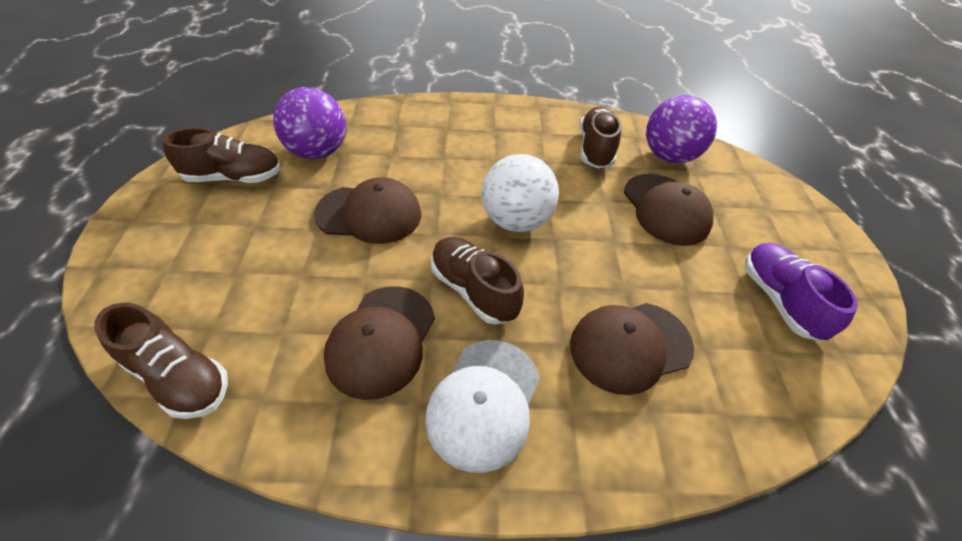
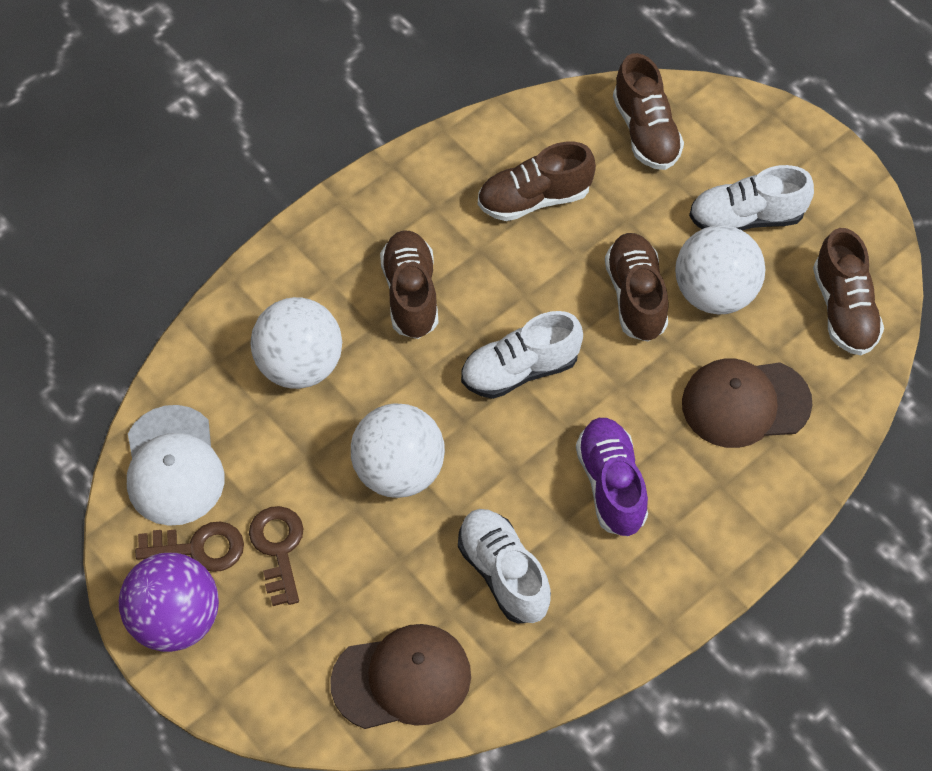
brown cap: 4 -> 2
brown key: 0 -> 2
brown shoe: 4 -> 5
purple ball: 2 -> 1
white ball: 1 -> 3
white shoe: 0 -> 3

